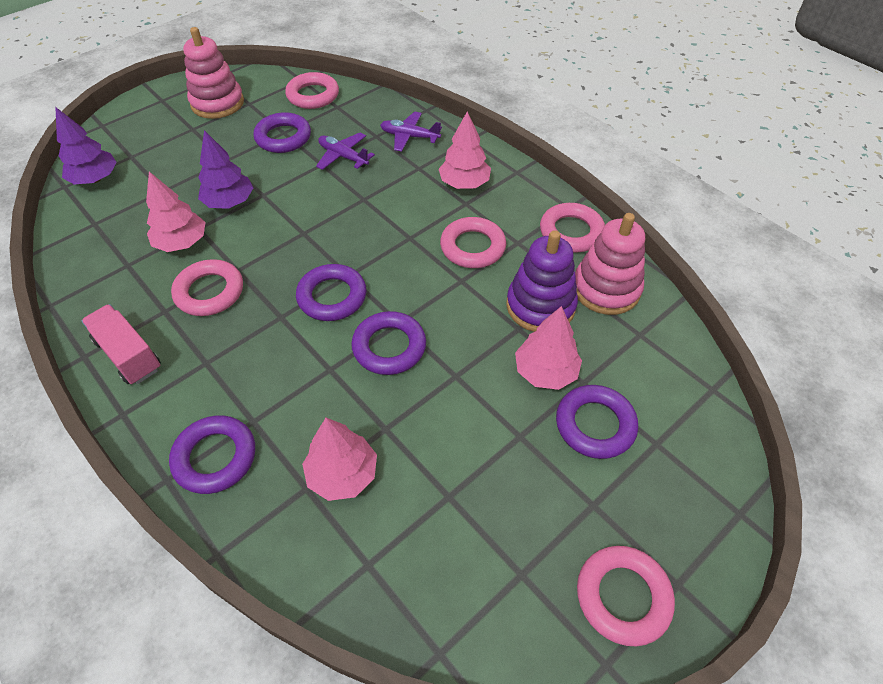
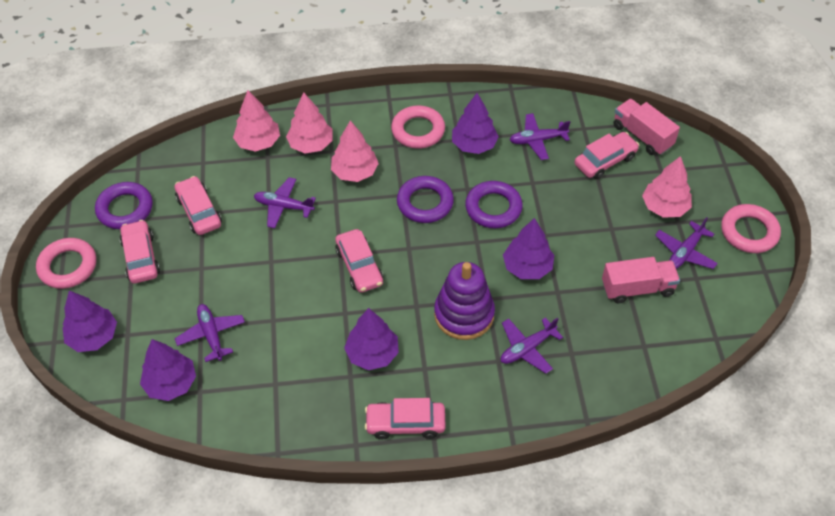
pink car: 0 -> 5
pink ring: 5 -> 3
pink stacking toy: 2 -> 0
pink truck: 1 -> 2
purple plane: 2 -> 5
purple ring: 5 -> 3
purple tree: 2 -> 5

